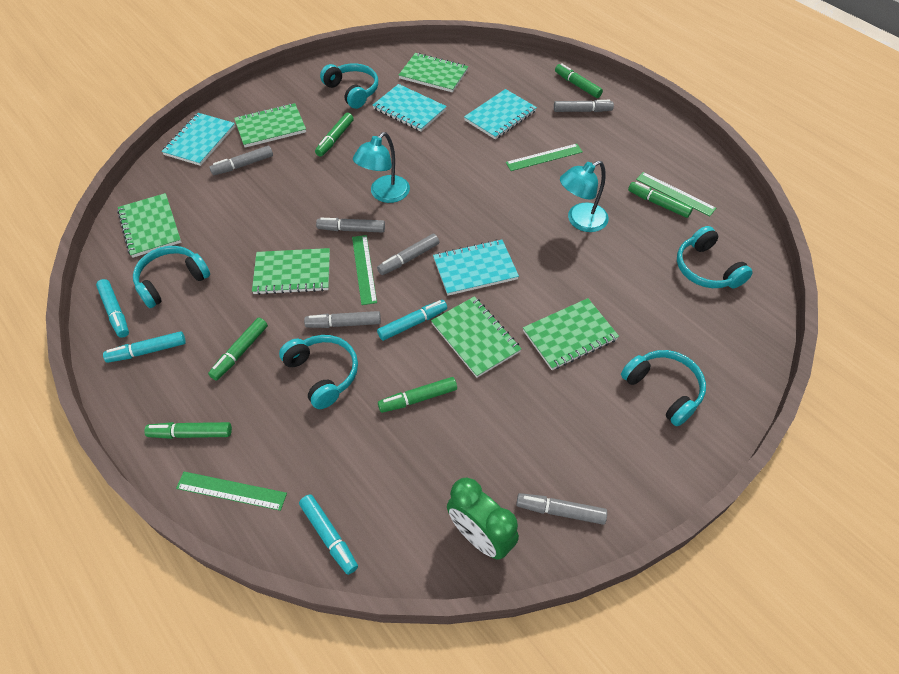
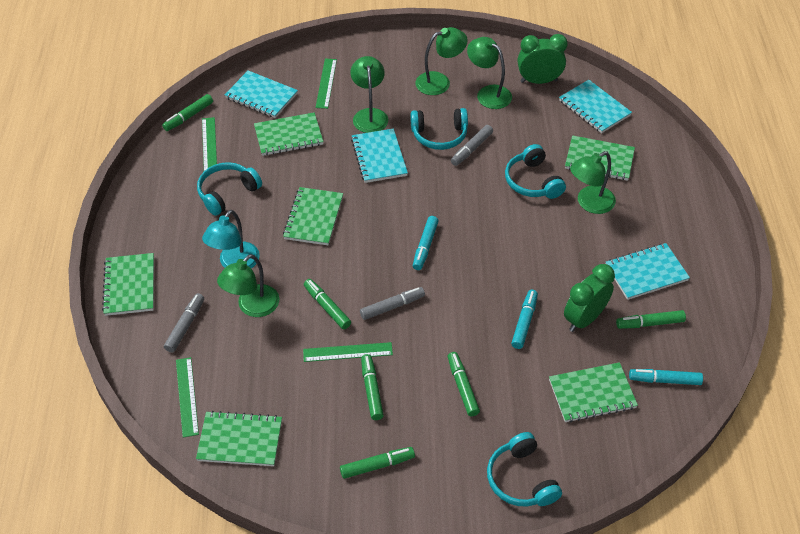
green clock: 1 -> 2
green lamp: 0 -> 5
grey marker: 6 -> 3
turquoise headphones: 5 -> 4
turquoise lamp: 2 -> 1
turquoise marker: 4 -> 3

